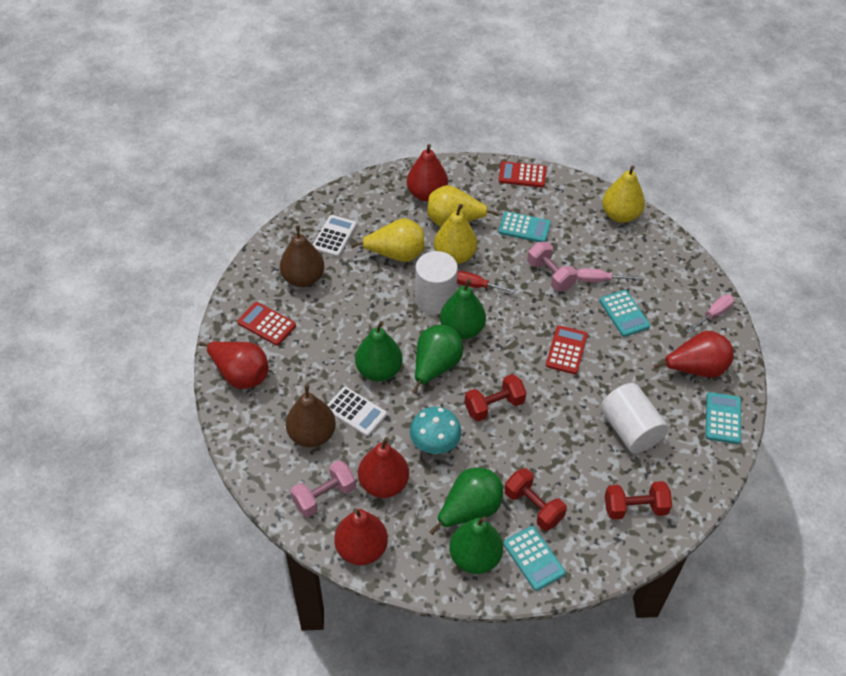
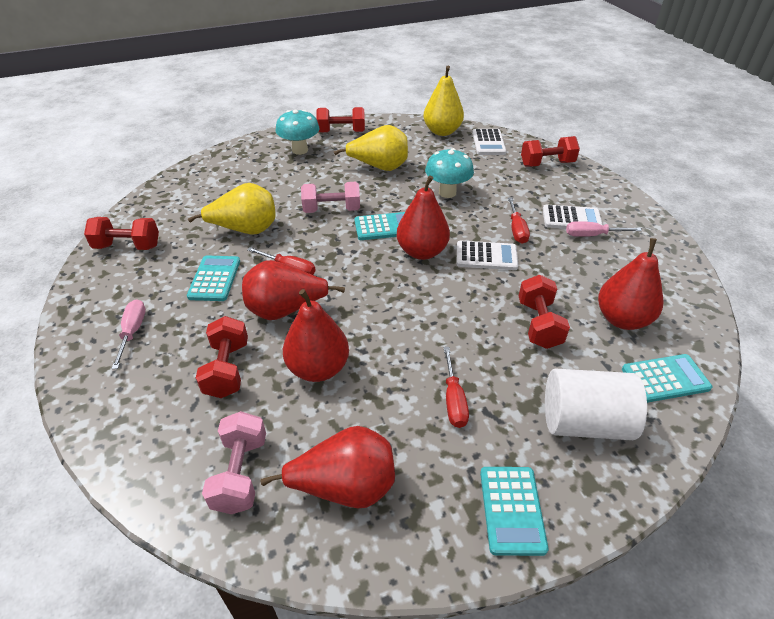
brown pear: 2 -> 0
green pear: 5 -> 0
red calculator: 3 -> 0
red dumbbell: 3 -> 5
red screwdriver: 1 -> 3
turquoise mushroom: 1 -> 2
white calculator: 2 -> 3
white cylinder: 2 -> 1
yellow pear: 4 -> 3

